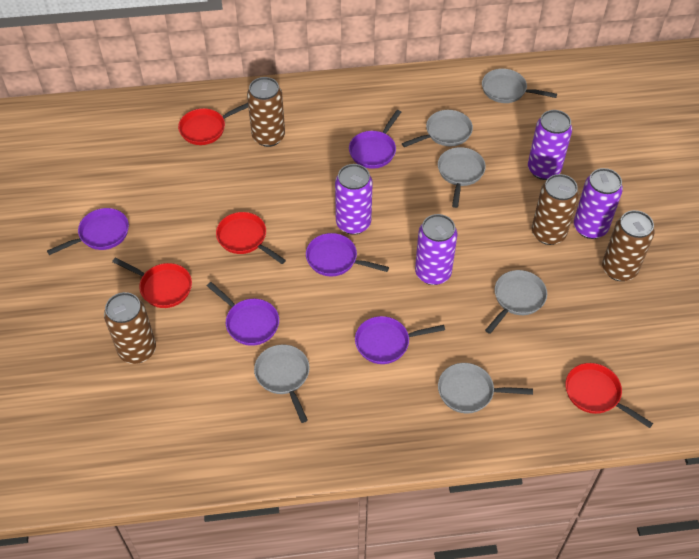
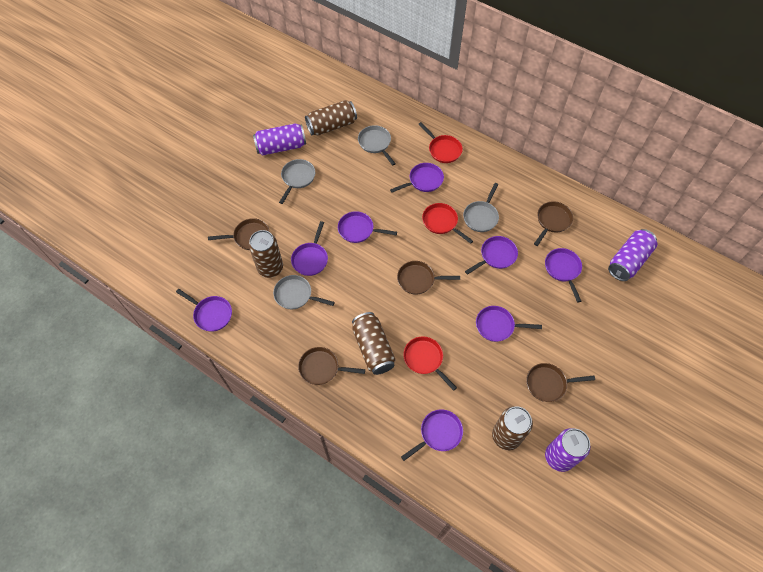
brown pan: 0 -> 5
grey pan: 6 -> 4
purple can: 4 -> 3
purple pan: 5 -> 8
red pan: 4 -> 3

